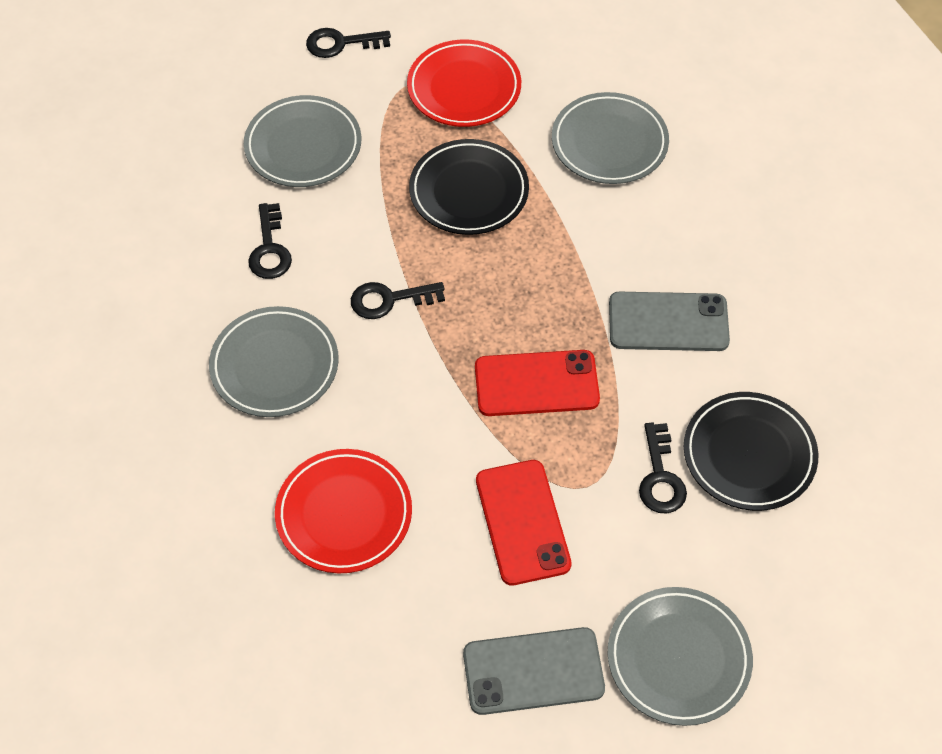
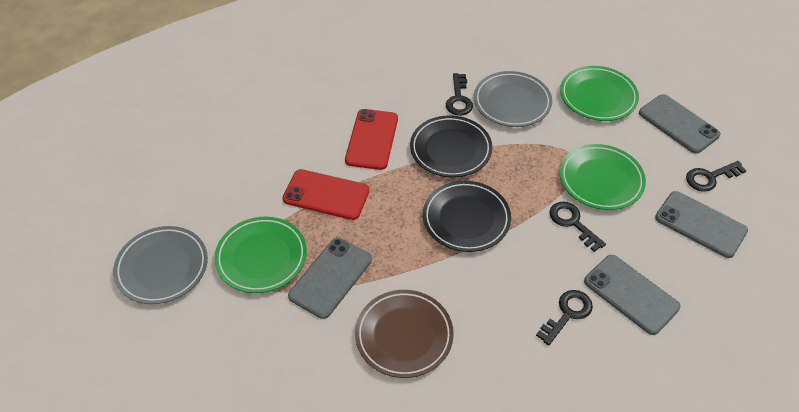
brown plate: 0 -> 1
green plate: 0 -> 3
grey phone: 2 -> 4
grey plate: 4 -> 2
red plate: 2 -> 0

